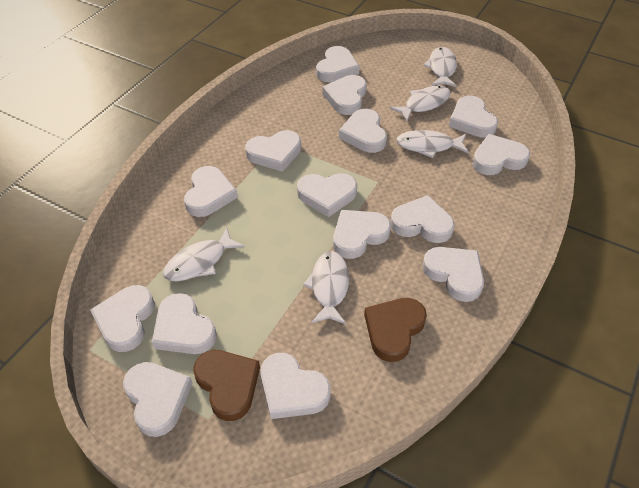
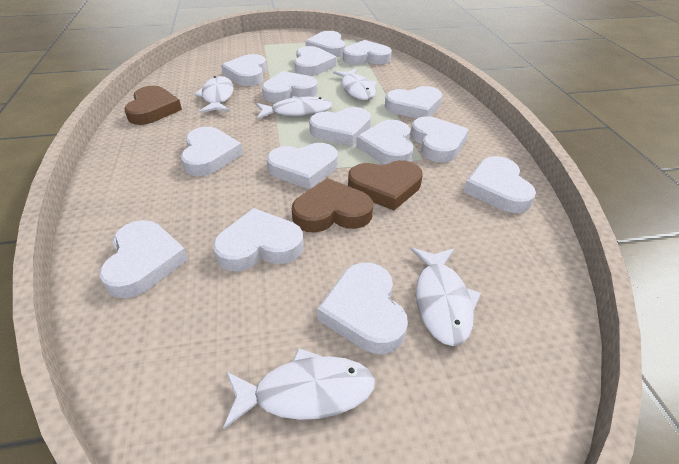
brown heart: 2 -> 3

